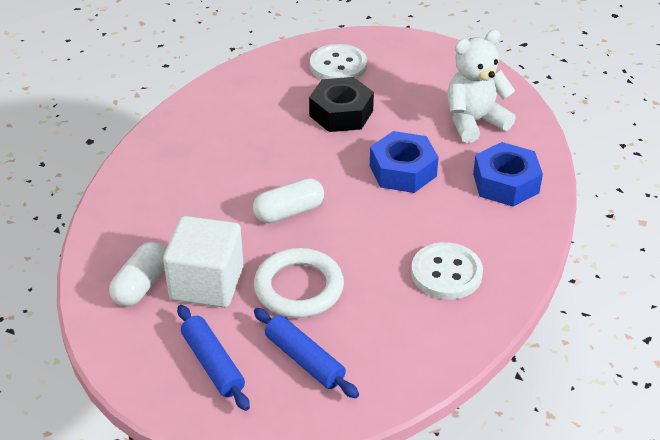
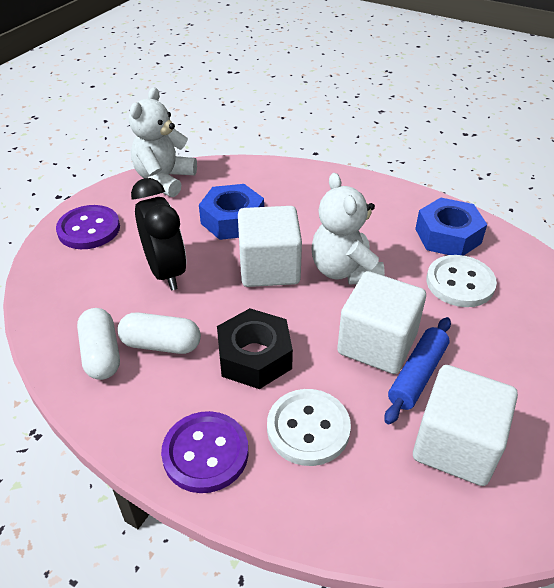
black clock: 0 -> 1
blue rolling pin: 2 -> 1
purple button: 0 -> 2
white cube: 1 -> 3
white ring: 1 -> 0
white teddy bear: 1 -> 2

